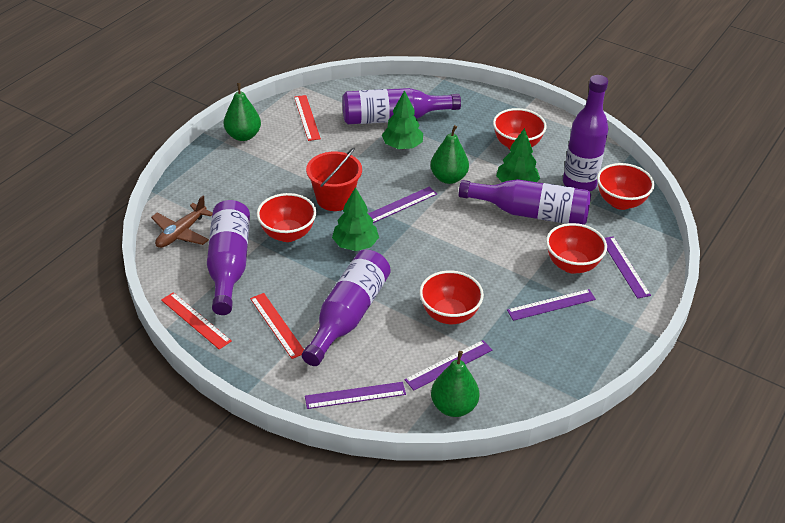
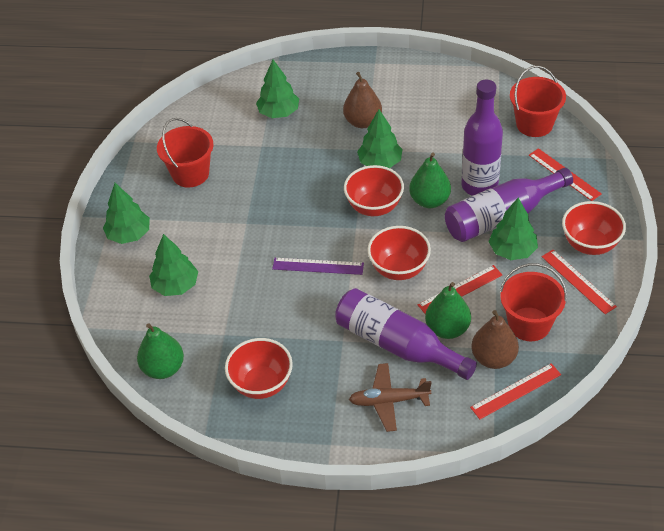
brown pear: 0 -> 2
green tree: 3 -> 5
purple bottle: 5 -> 3
purple ruler: 5 -> 1
red bowl: 5 -> 4
red bucket: 1 -> 3
red ruler: 3 -> 4

